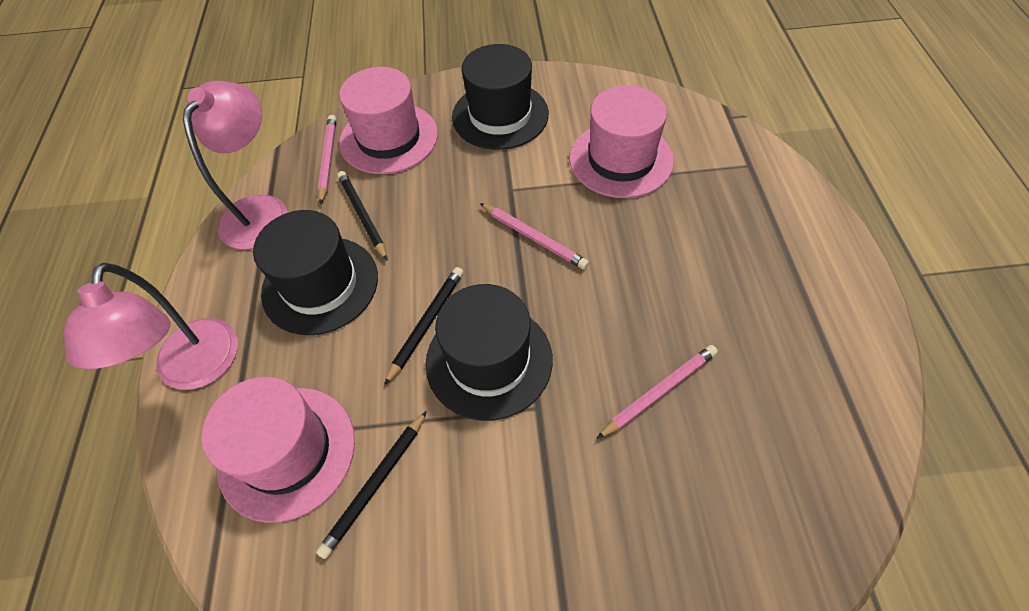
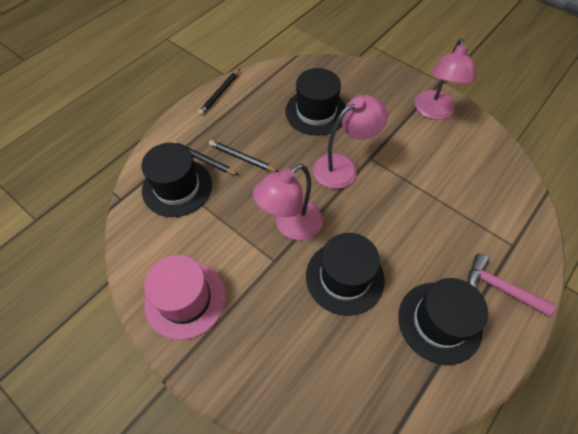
black hat: 3 -> 4
pink hammer: 0 -> 1
pink hat: 3 -> 1
pink lamp: 2 -> 3
pink pencil: 3 -> 0

